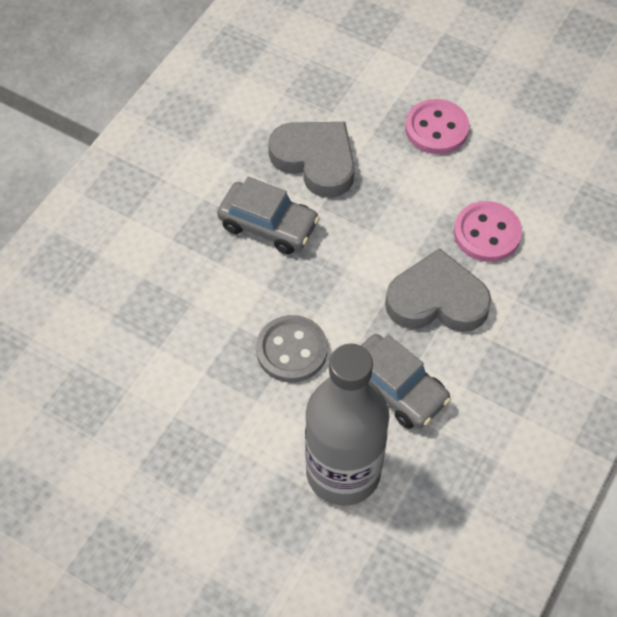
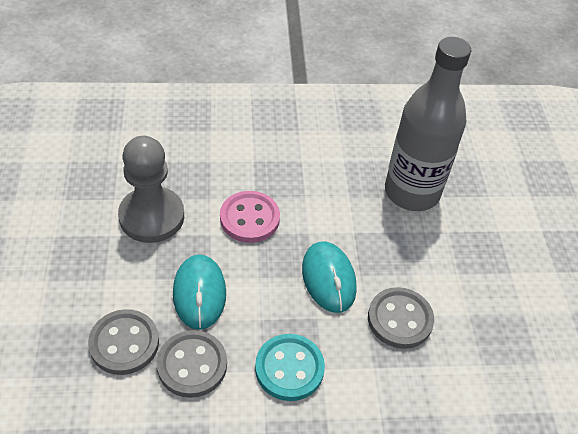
grey button: 1 -> 3
grey car: 2 -> 0
grey heart: 2 -> 0
grey pawn: 0 -> 1
pink button: 2 -> 1
turquoise button: 0 -> 1
turquoise mouse: 0 -> 2

